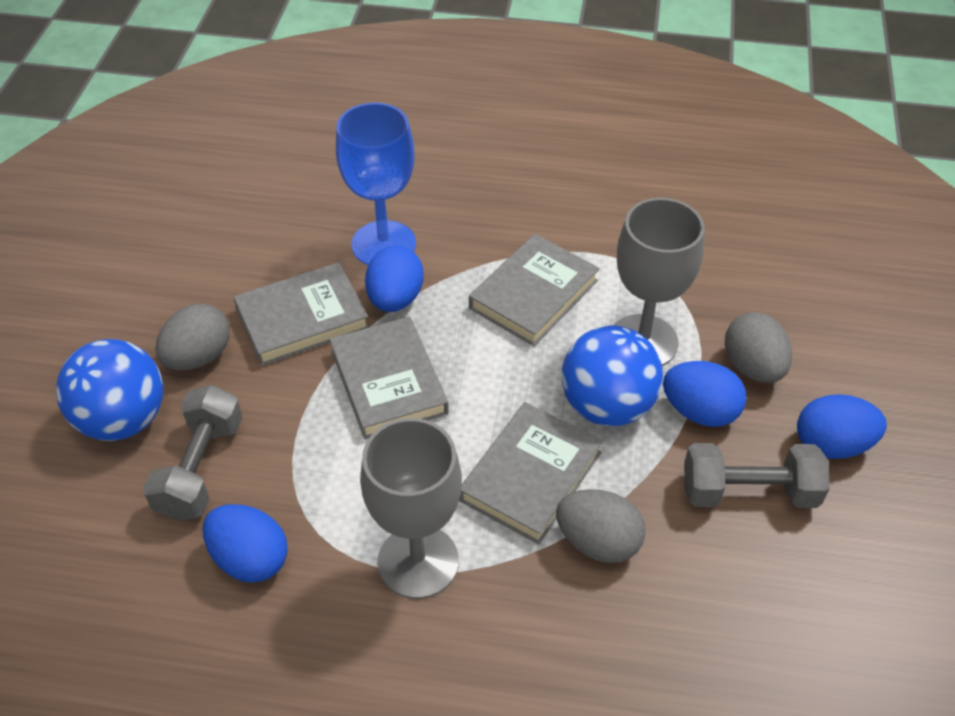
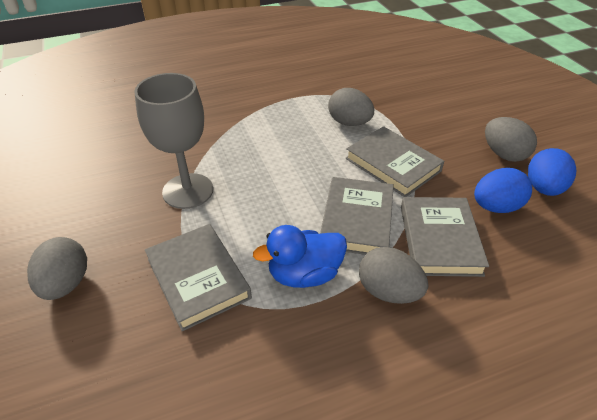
blue ball: 2 -> 0
blue duck: 0 -> 1
blue egg: 4 -> 2
blue goblet: 1 -> 0
grey dumbbell: 2 -> 0
grey egg: 3 -> 4
grey goblet: 2 -> 1

